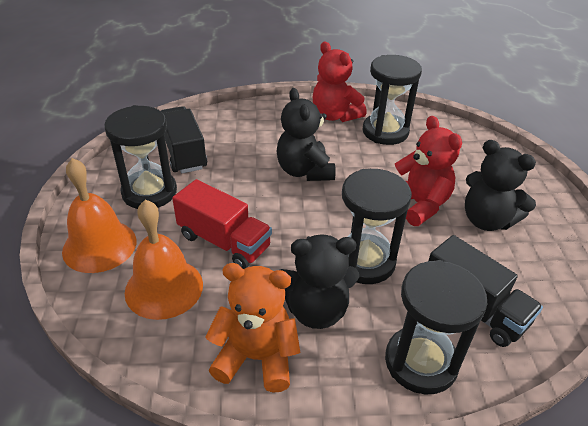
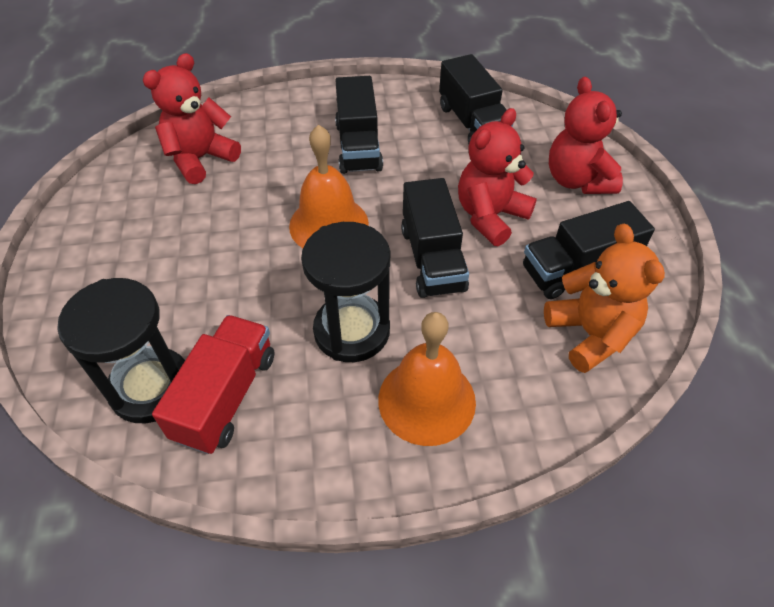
black hourglass: 4 -> 2
black teddy bear: 3 -> 0
black truck: 2 -> 4
red teddy bear: 2 -> 3

